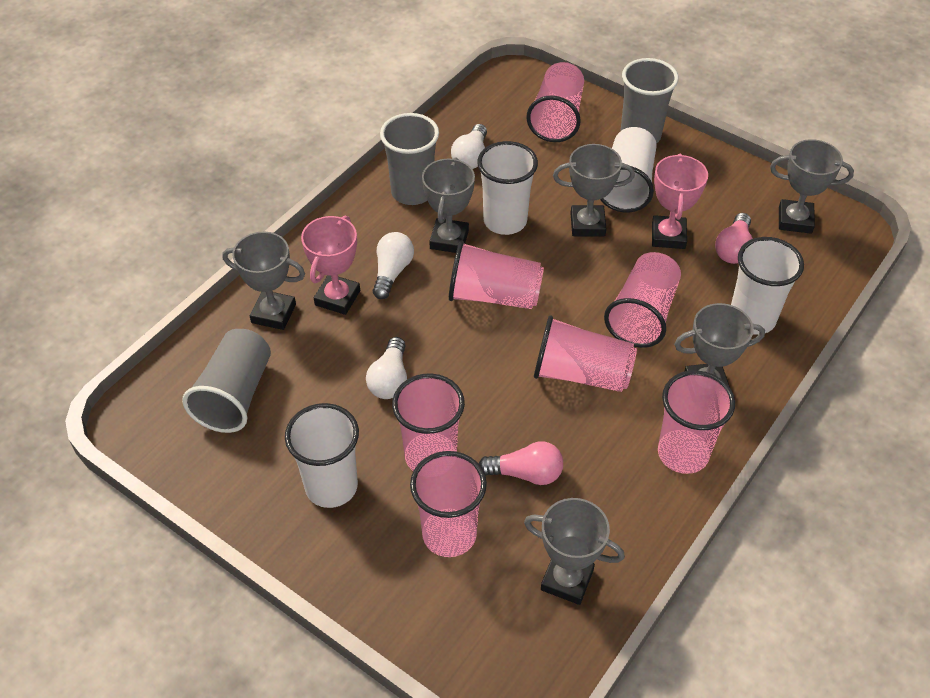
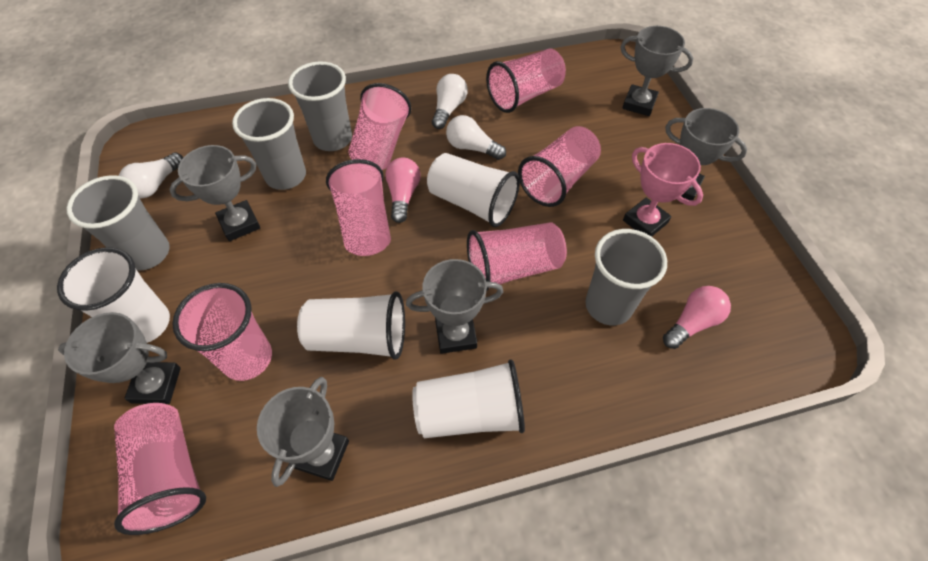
grey cup: 3 -> 4
pink trophy: 2 -> 1

